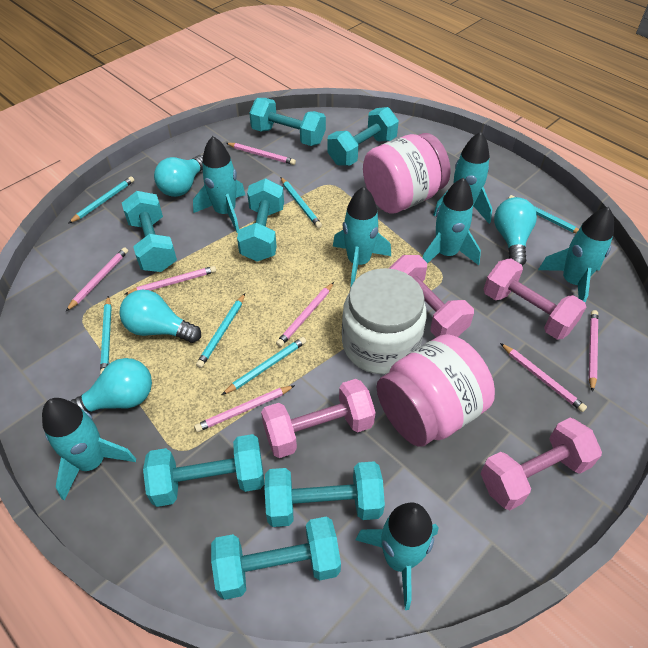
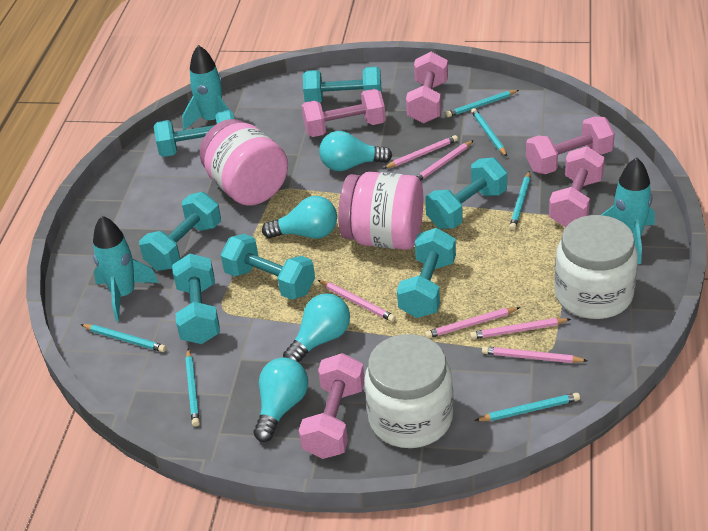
pink dumbbell: 4 -> 5
pink pencil: 7 -> 6
turquoise rocket: 7 -> 3
white jar: 1 -> 2

